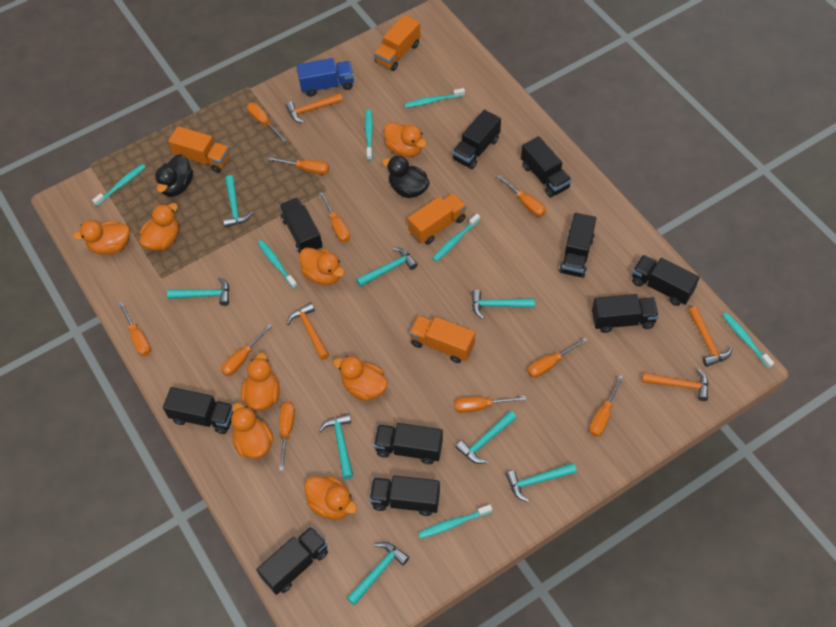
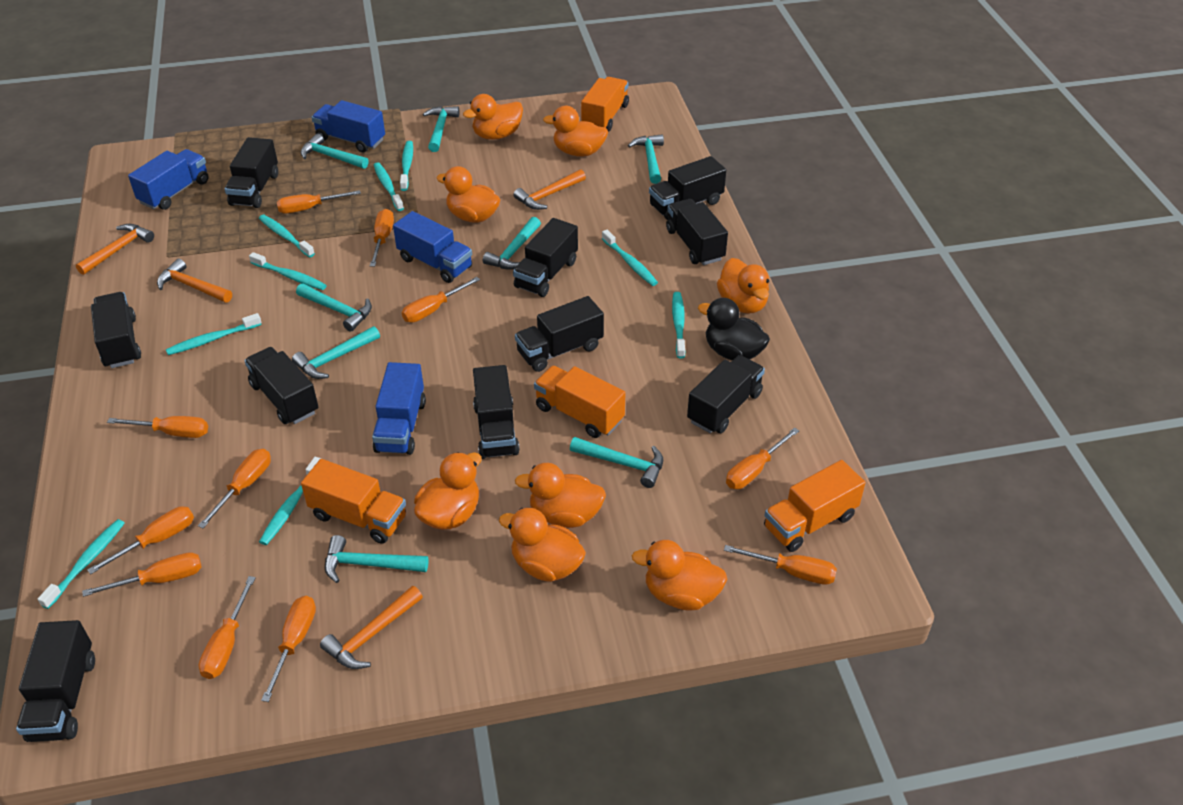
black duck: 2 -> 1
blue truck: 1 -> 4
orange screwdriver: 10 -> 11
turquoise toothbrush: 7 -> 9

